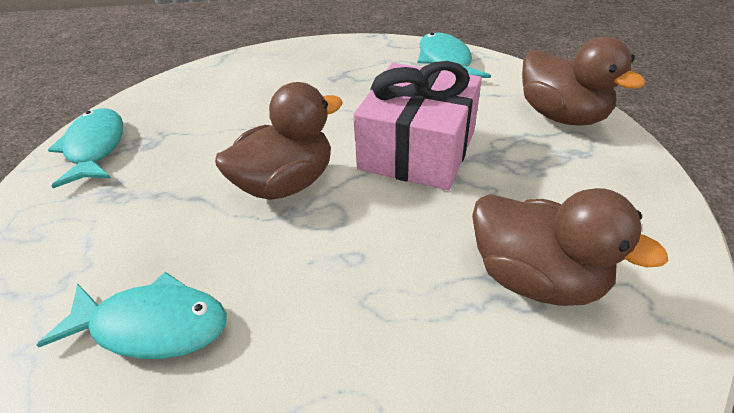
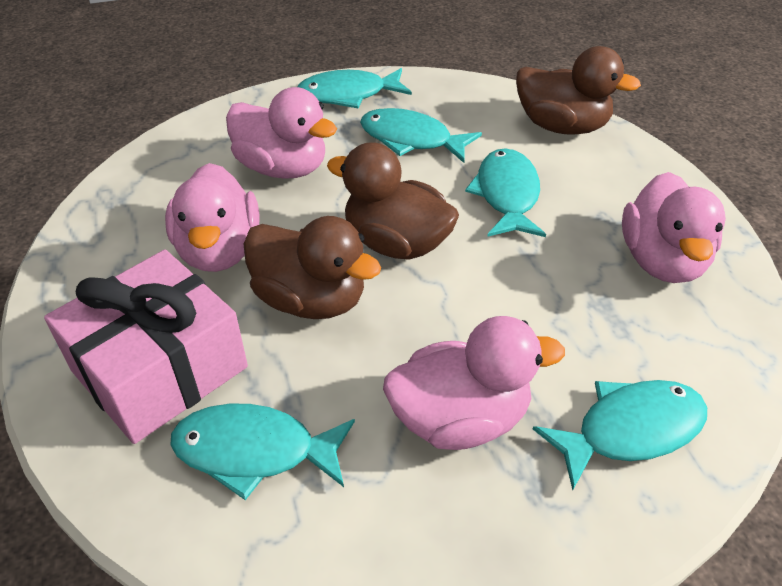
pink duck: 0 -> 4
turquoise fish: 3 -> 5

